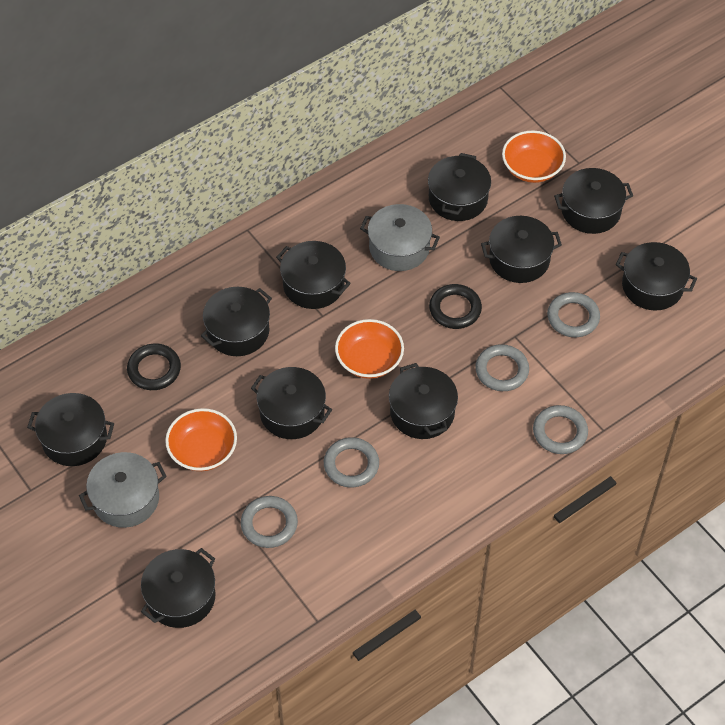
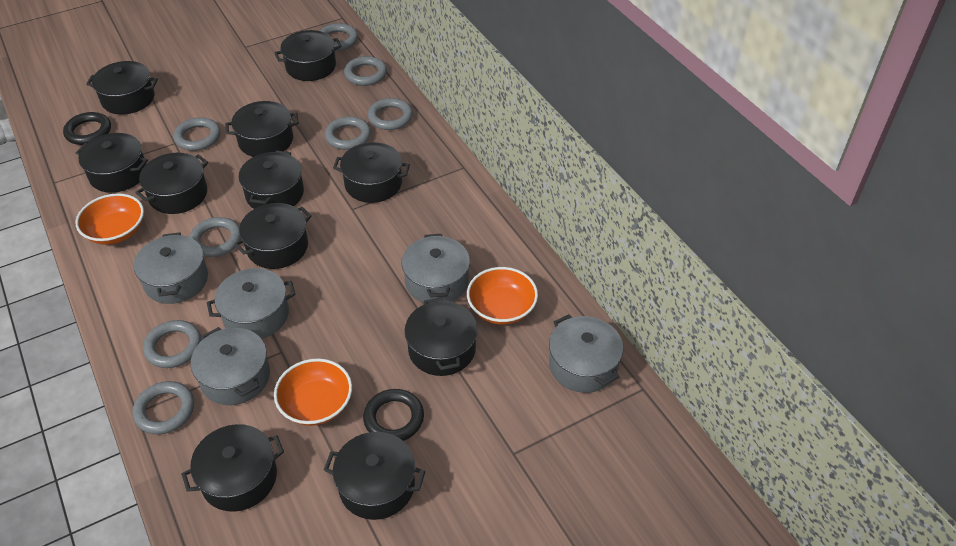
black pot: 10 -> 11
grey pot: 2 -> 5
grey ring: 5 -> 8

